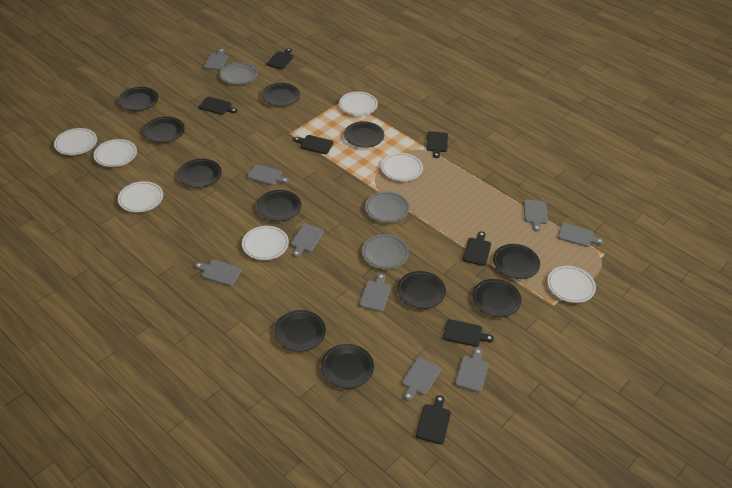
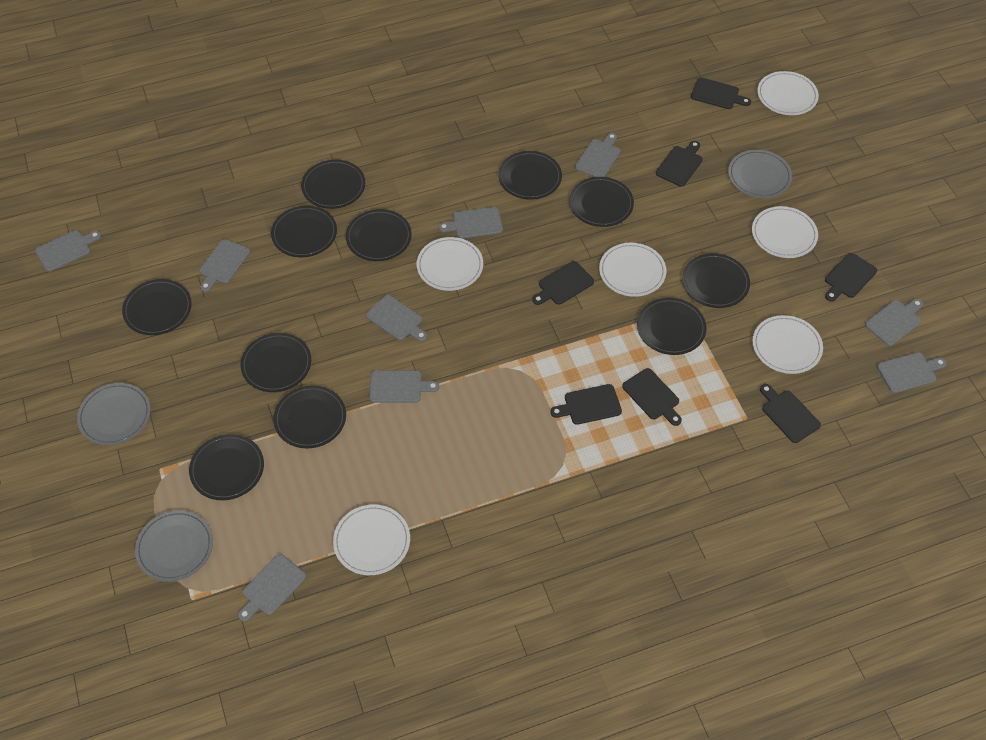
white plate: 7 -> 6

